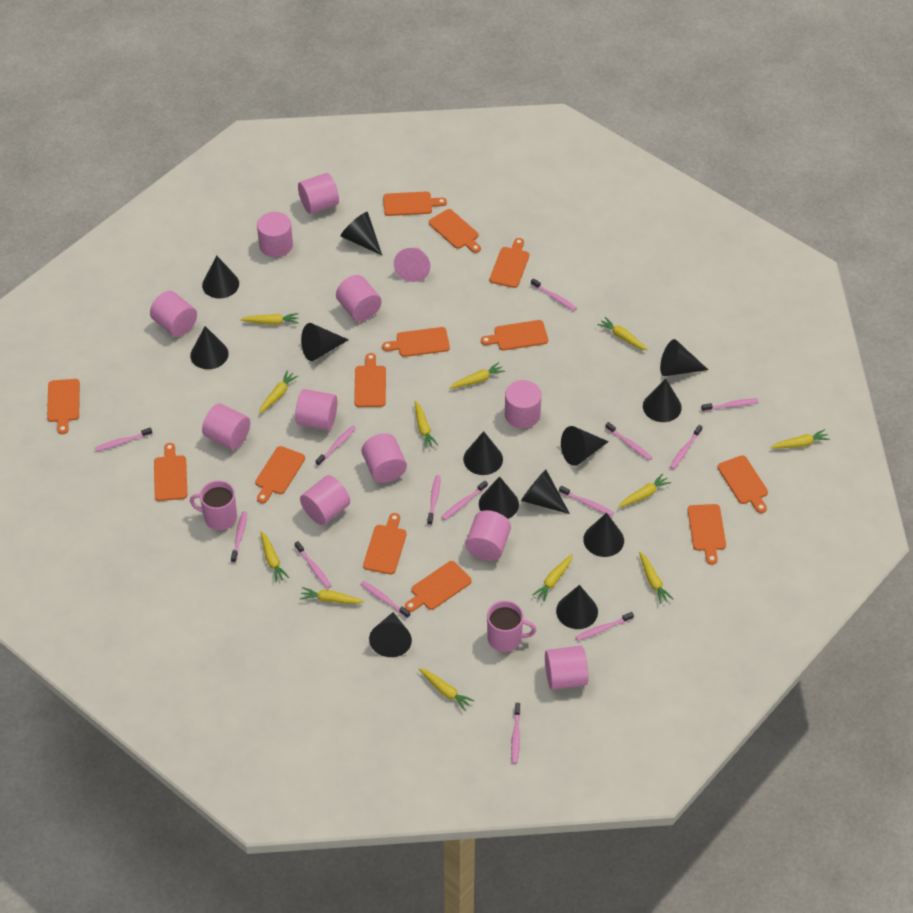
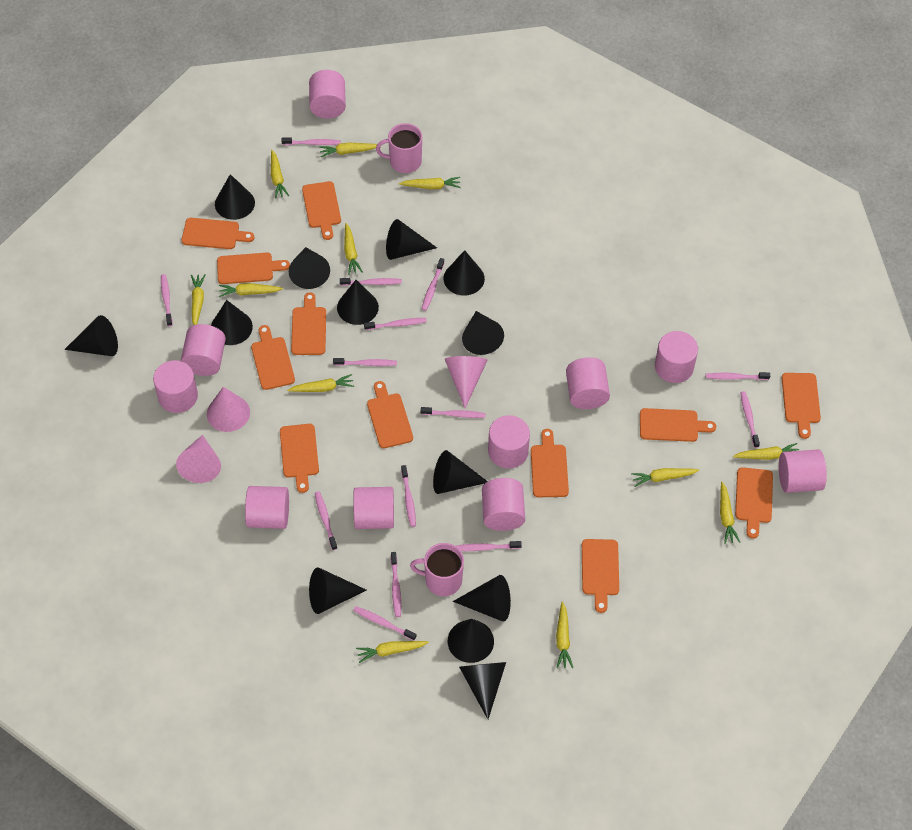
orange cutting board: 13 -> 12
pink cone: 1 -> 3
pink cylinder: 11 -> 10

